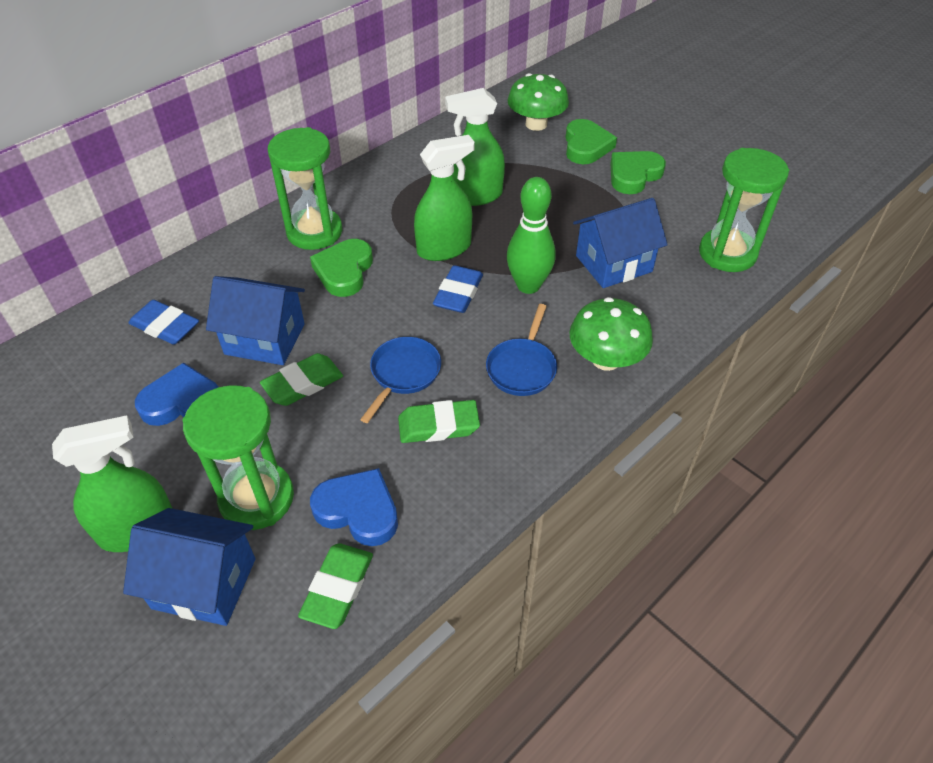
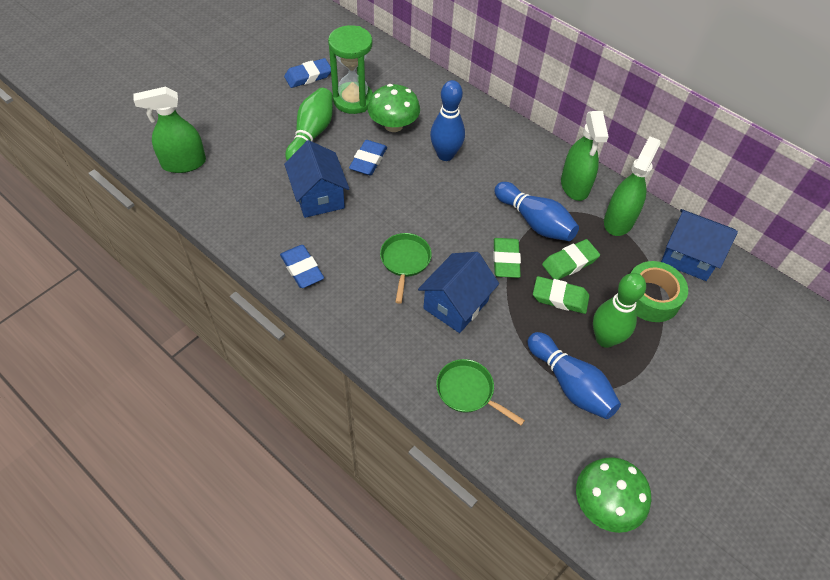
blue bowling pin: 0 -> 3
blue eraser: 2 -> 3
blue heart: 2 -> 0
blue pan: 2 -> 0
green bowling pin: 1 -> 2
green heart: 3 -> 0
green hourglass: 3 -> 1
green pan: 0 -> 2
green tape: 0 -> 1

